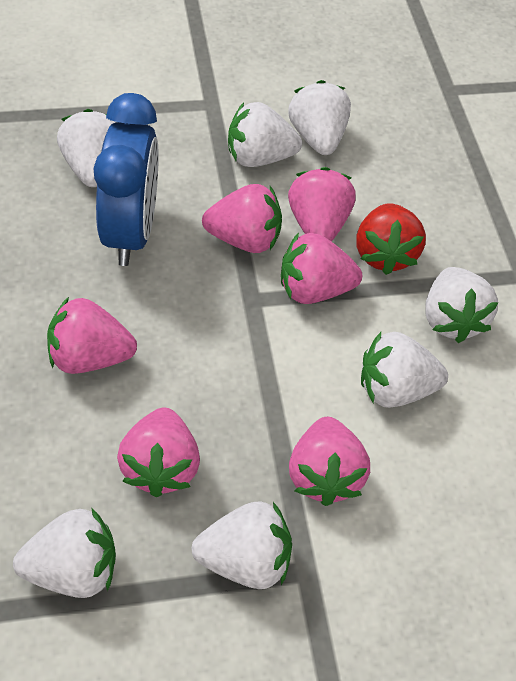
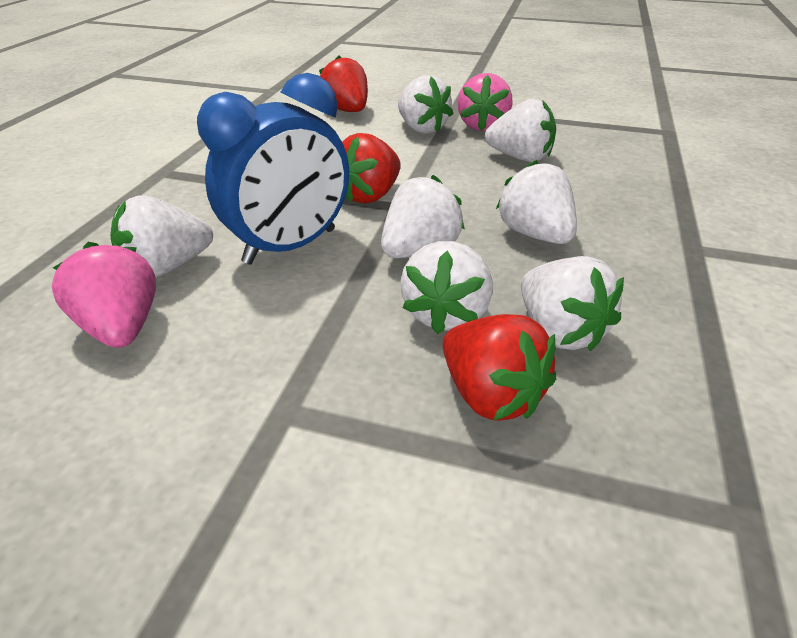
pink strawberry: 6 -> 2
red strawberry: 1 -> 3

